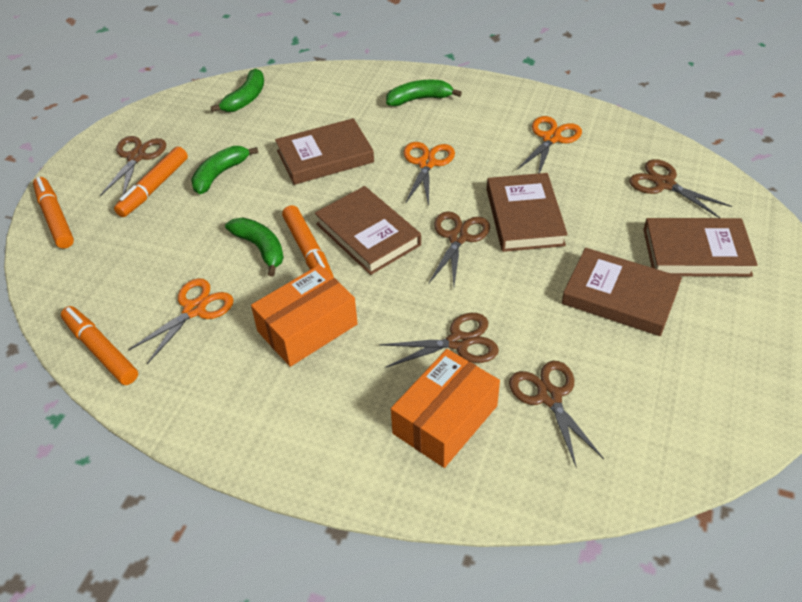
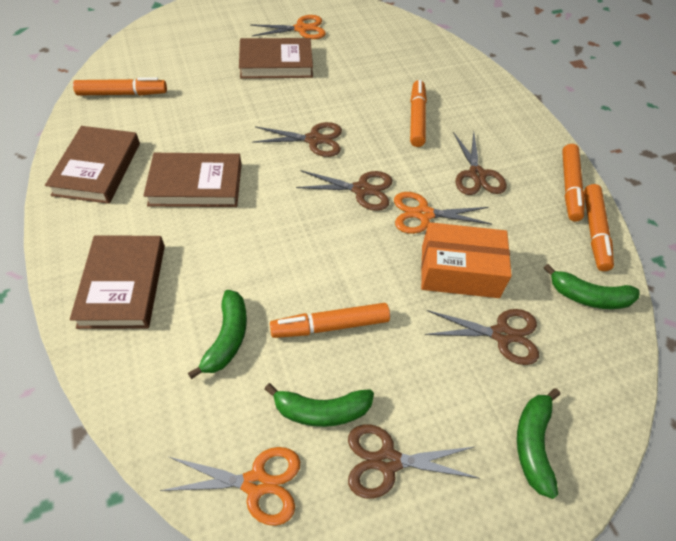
brown book: 5 -> 4
orange box: 2 -> 1
orange marker: 4 -> 5

